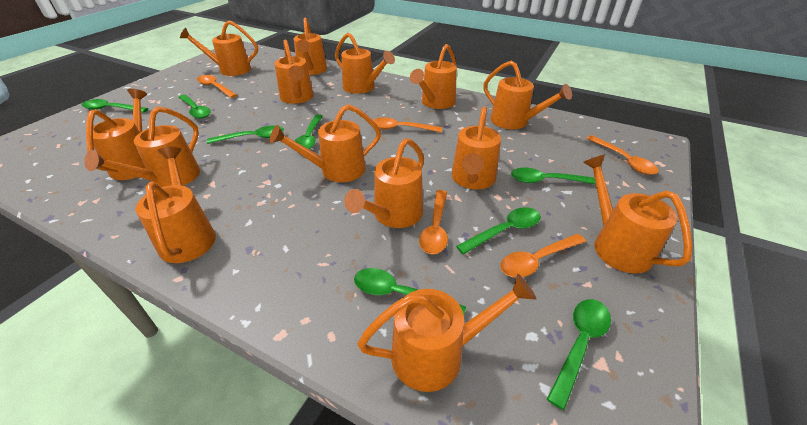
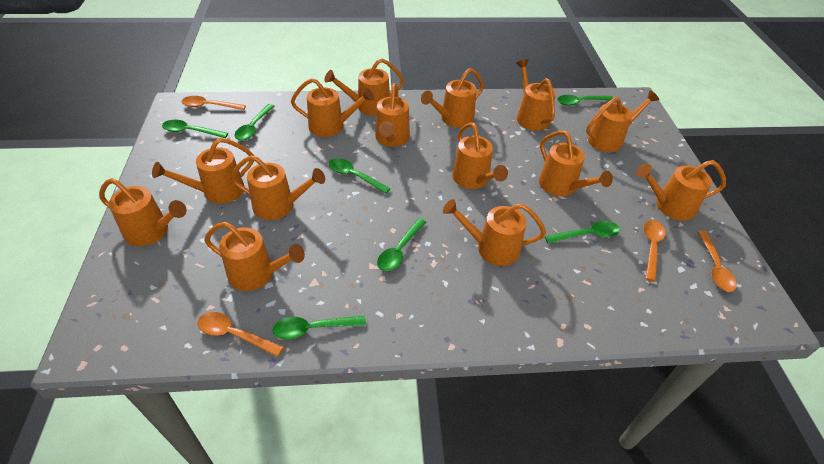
green spoon: 8 -> 7
orange spoon: 5 -> 4

